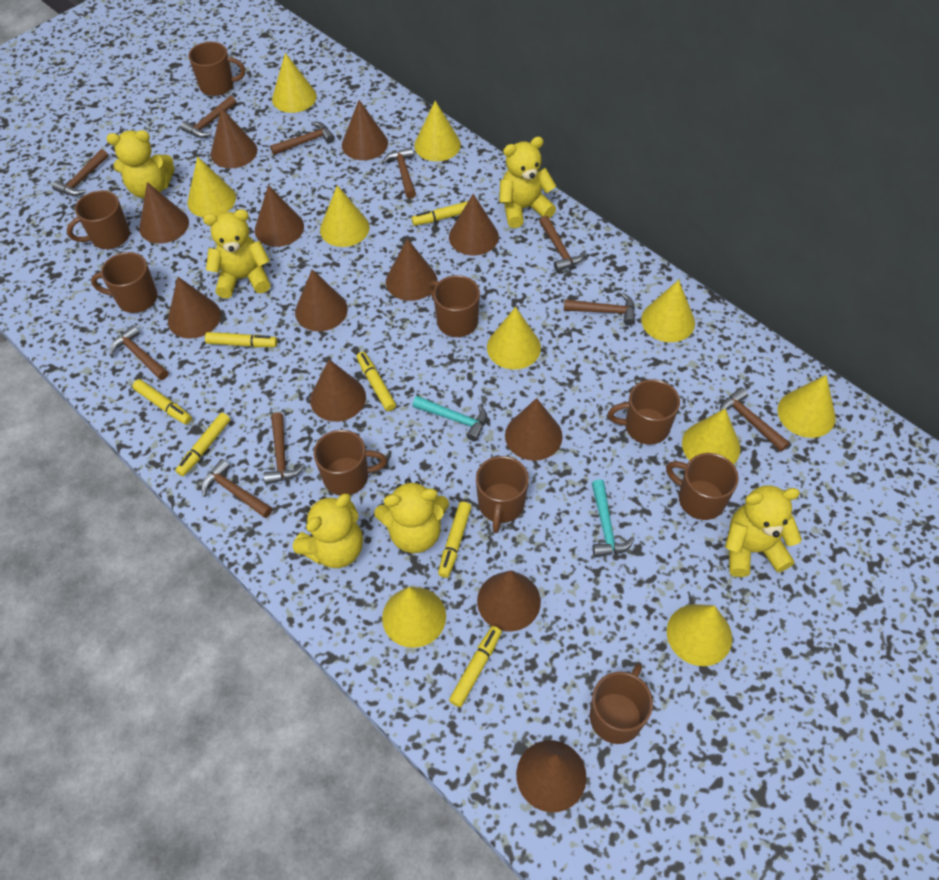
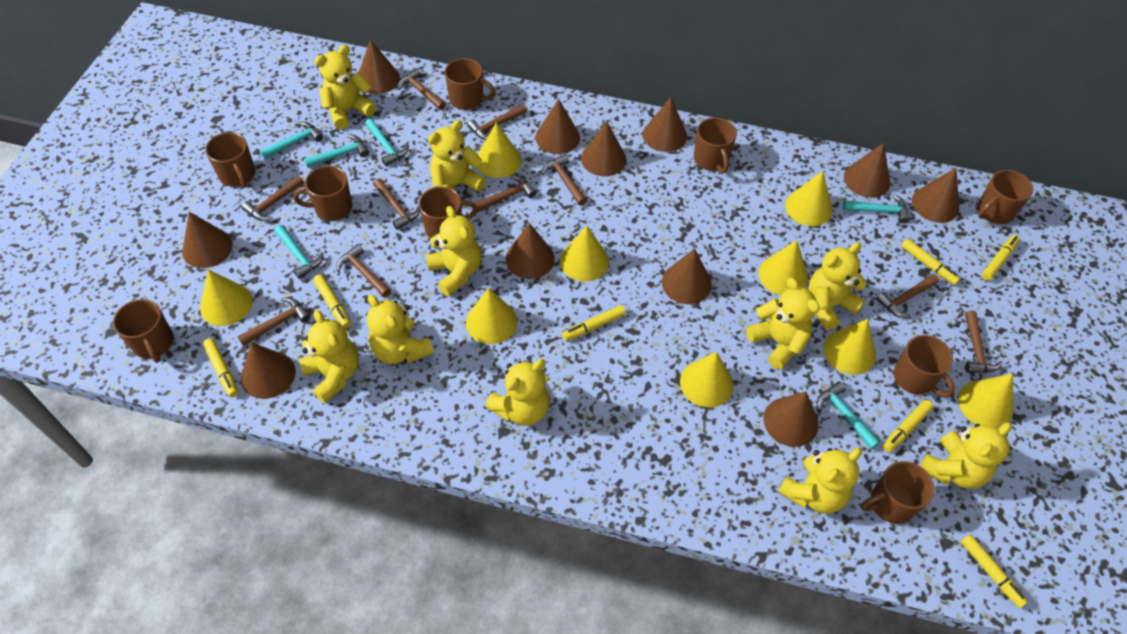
brown cone: 12 -> 11
turquoise hammer: 2 -> 6
yellow cone: 10 -> 9
yellow teddy bear: 6 -> 10

